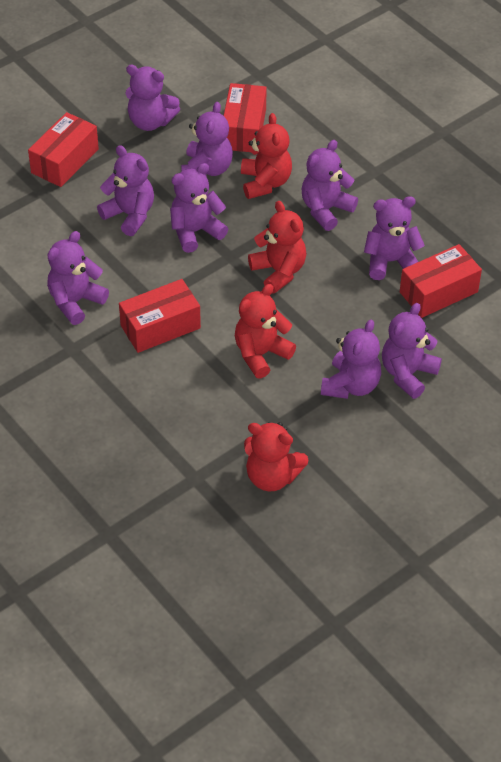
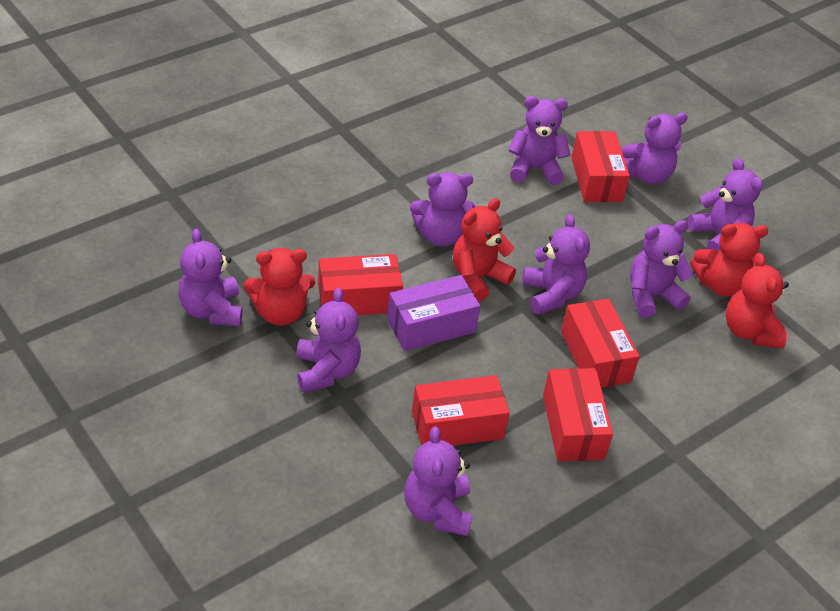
purple box: 0 -> 1
red box: 4 -> 5

